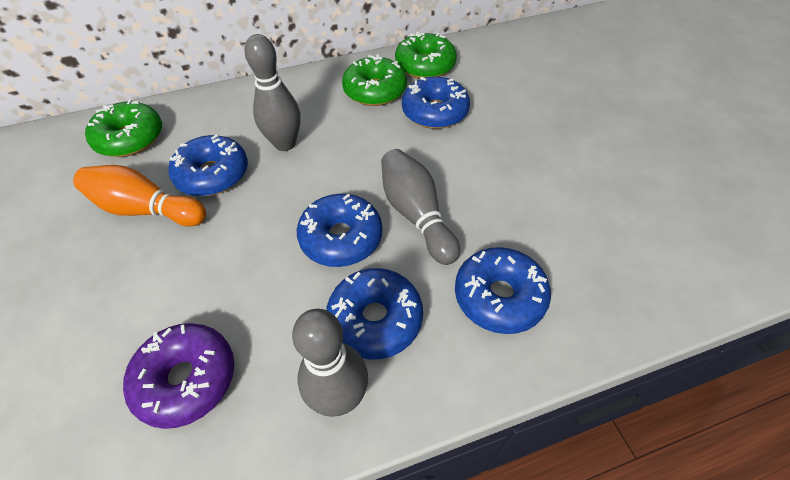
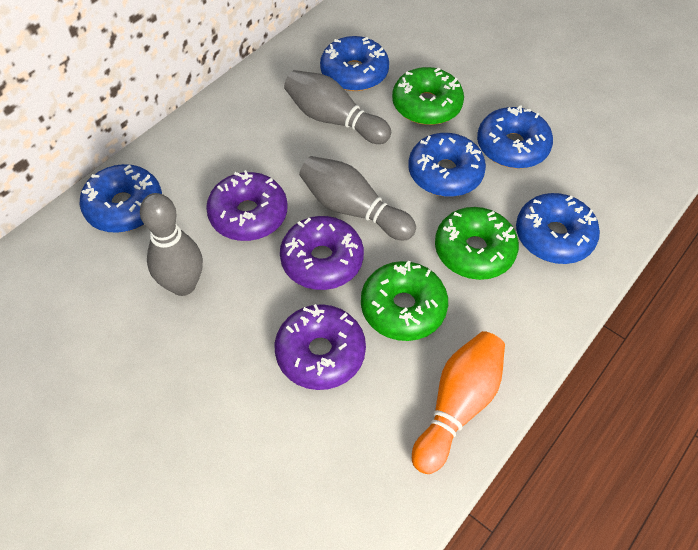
purple donut: 1 -> 3

